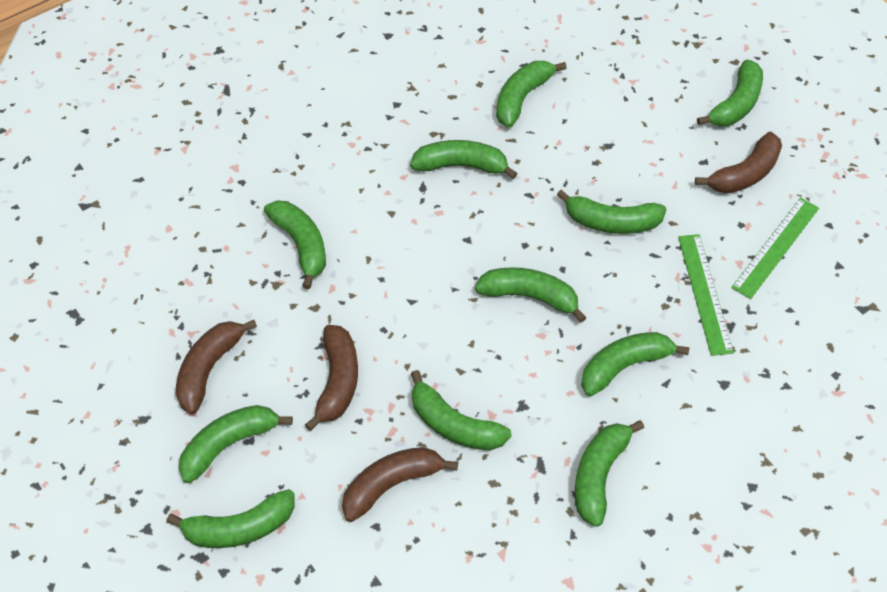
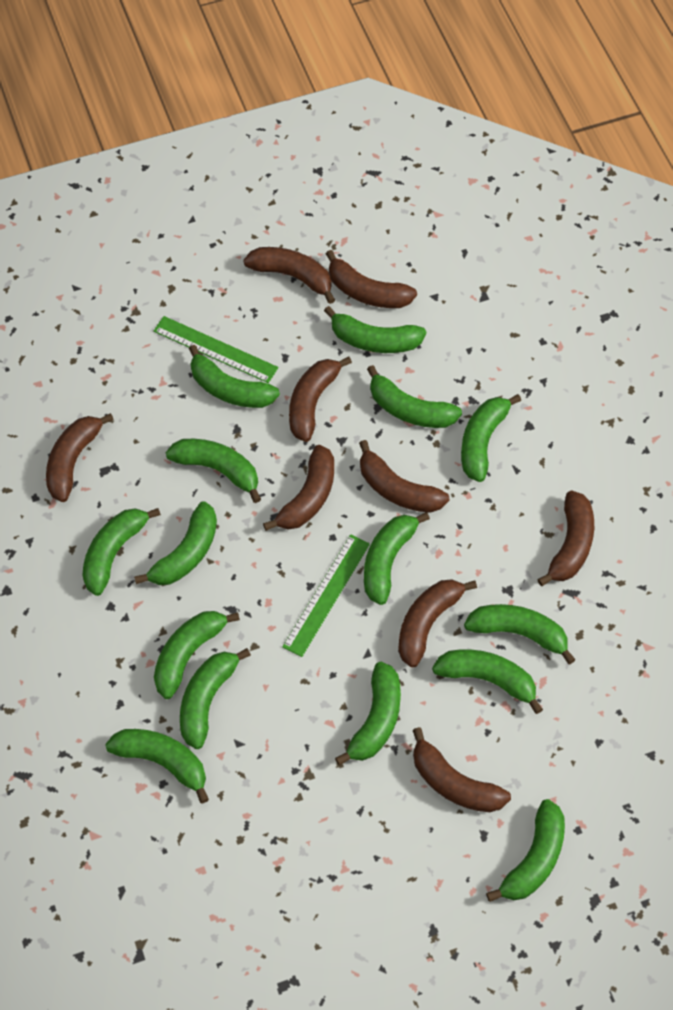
brown banana: 4 -> 9
green banana: 11 -> 15

